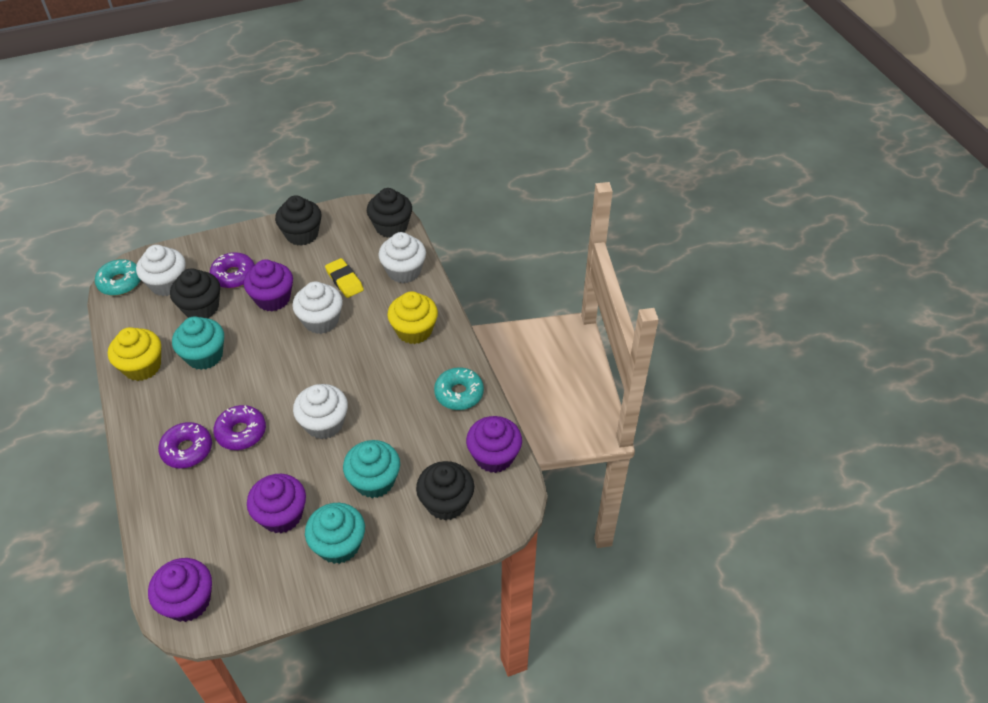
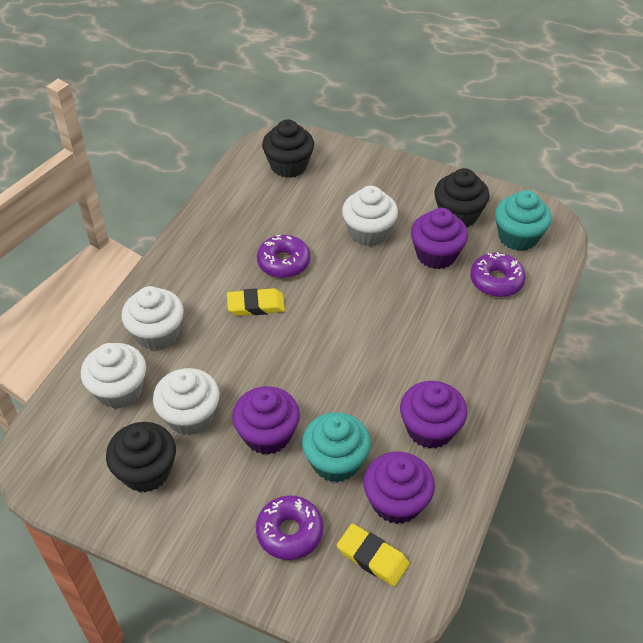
black cupcake: 4 -> 3
turquoise cupcake: 3 -> 2
turquoise donut: 2 -> 0
yellow cupcake: 2 -> 0
yellow eraser: 1 -> 2

